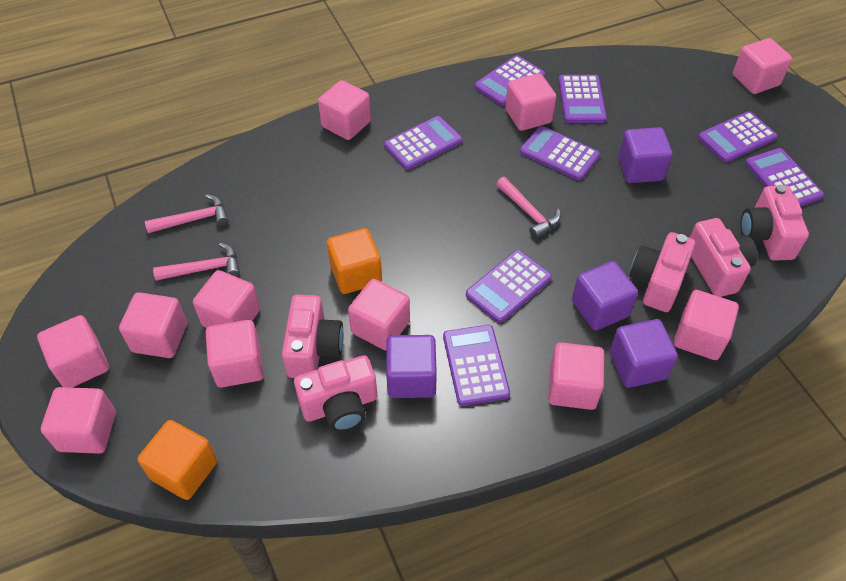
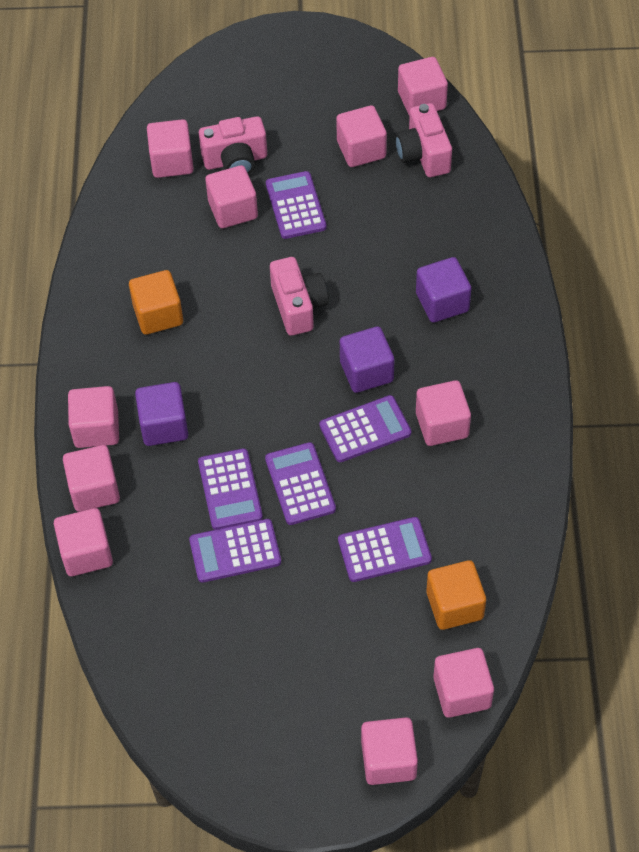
pink camera: 5 -> 3
pink cube: 11 -> 10
pink hammer: 3 -> 0
purple calculator: 8 -> 6
purple cube: 4 -> 3

